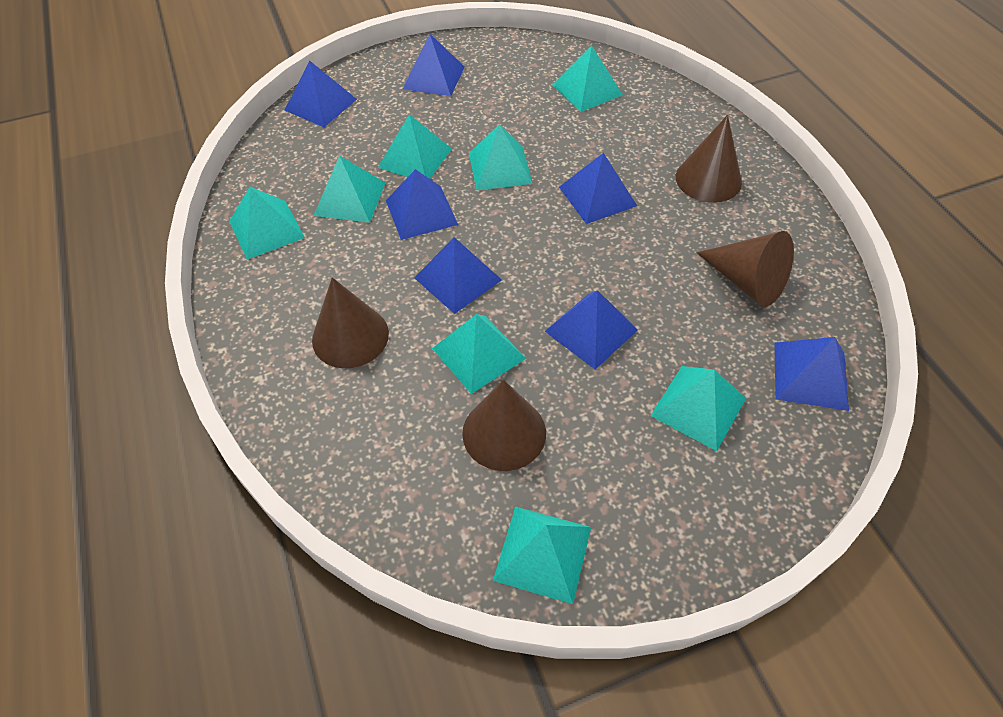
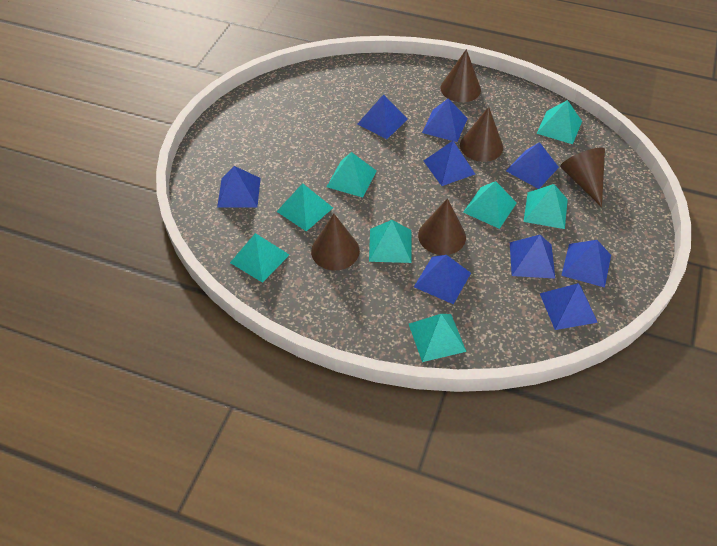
blue pyramid: 7 -> 9
brown cone: 4 -> 5

